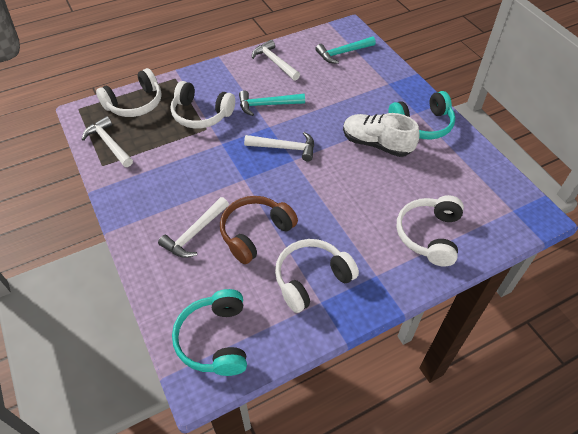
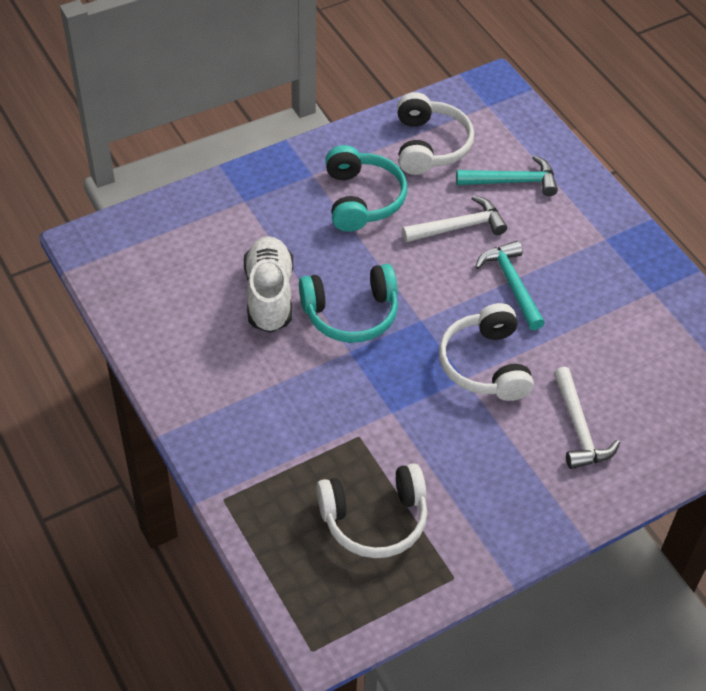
brown headphones: 1 -> 0
white hammer: 4 -> 2
white headphones: 4 -> 3

